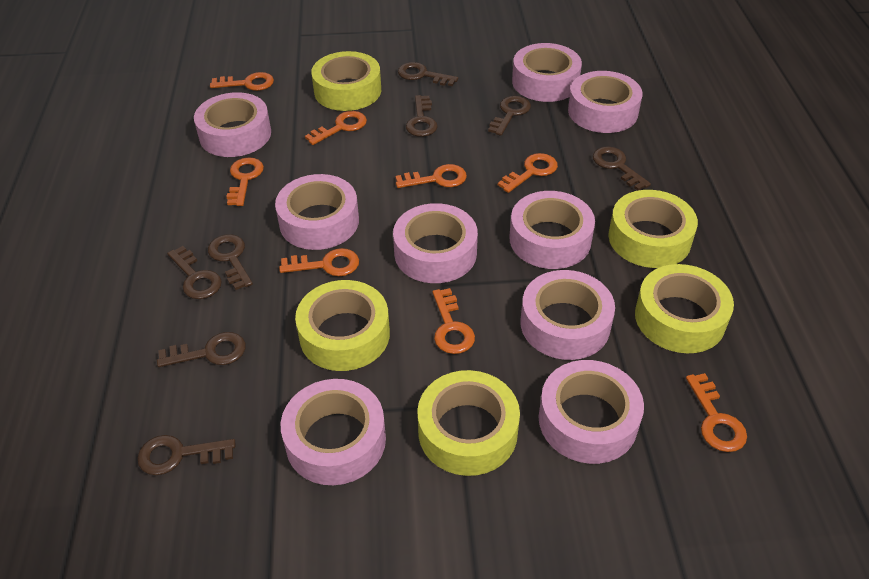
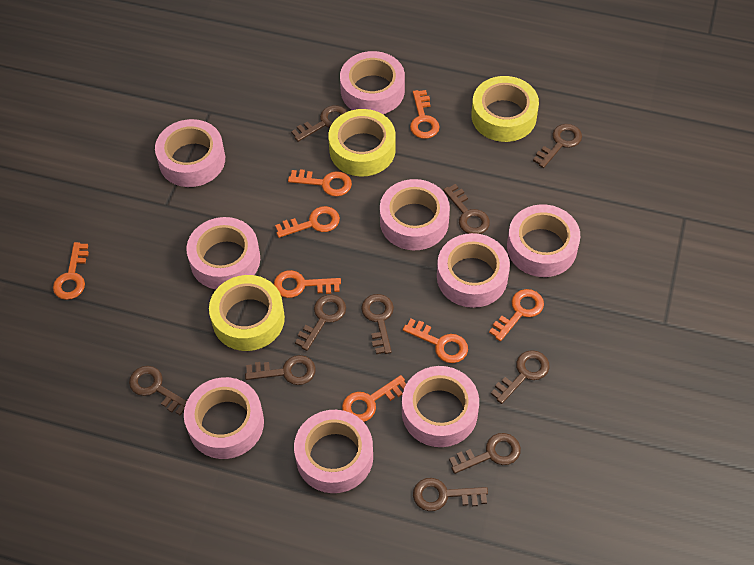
brown key: 8 -> 10
yellow tape: 5 -> 3

